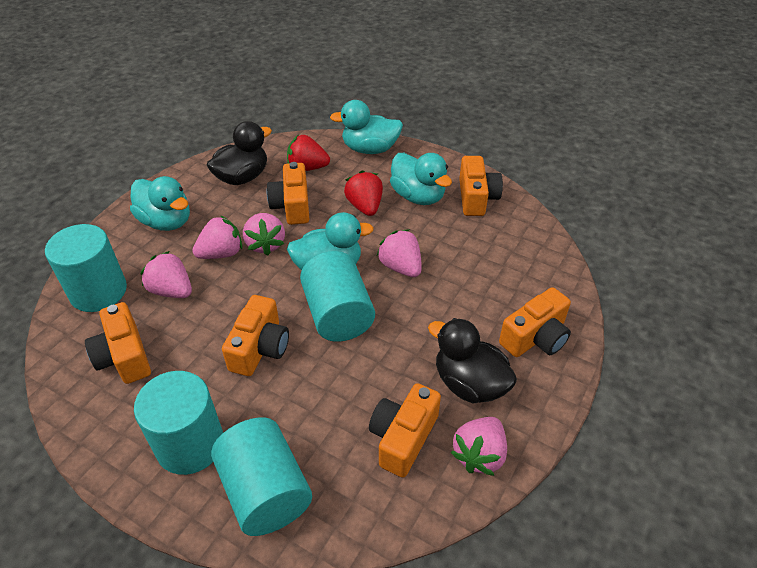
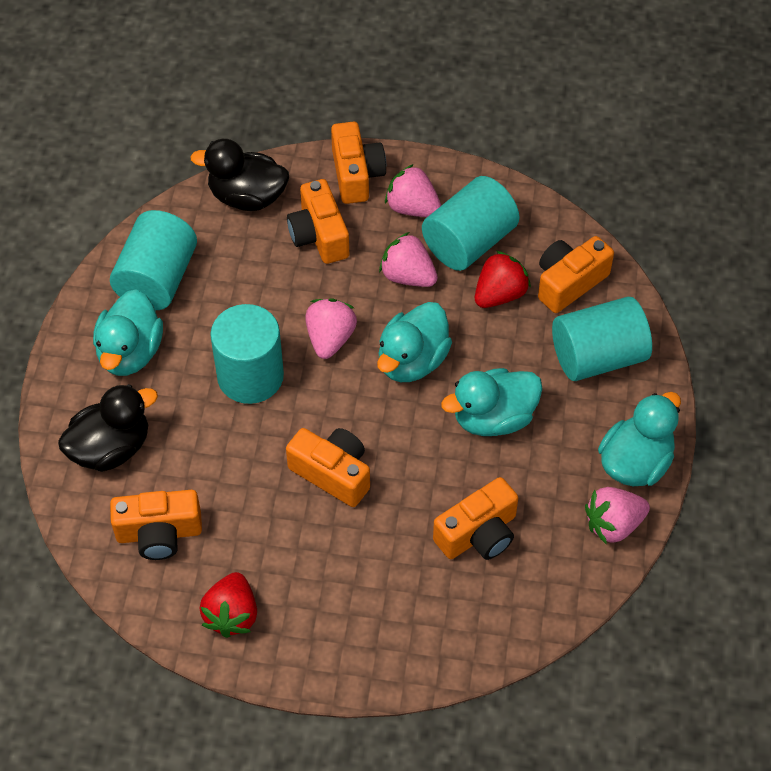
pink strawberry: 5 -> 4

